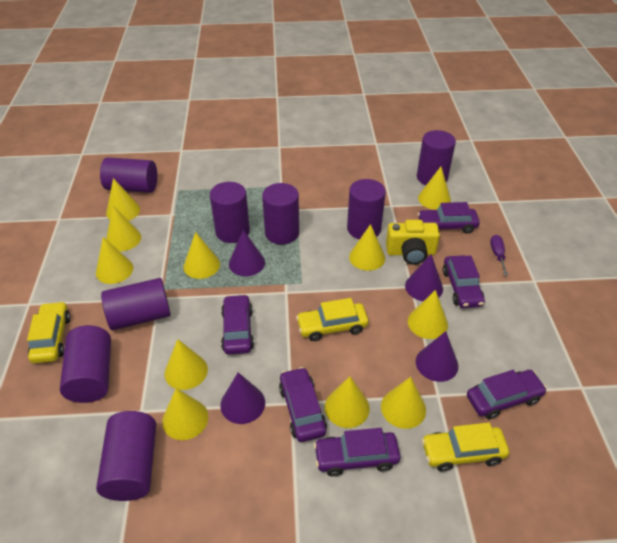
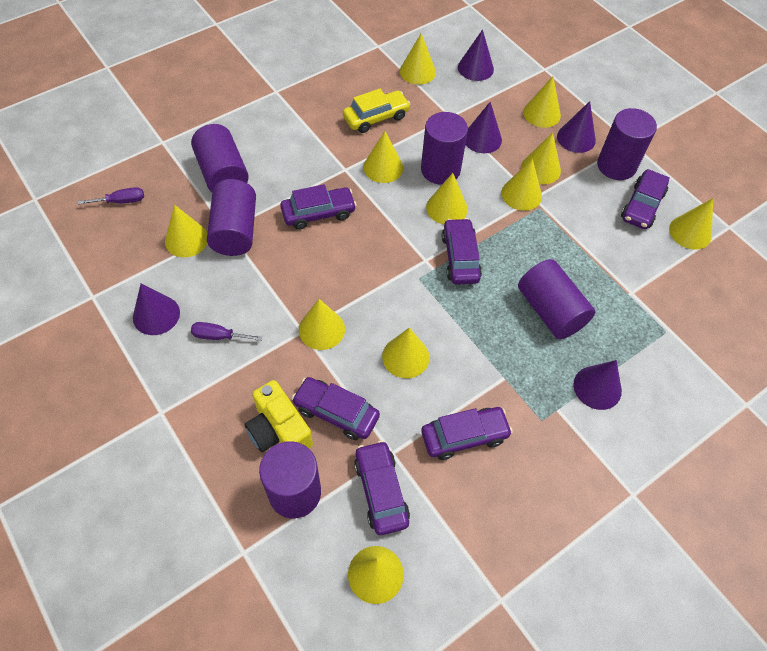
purple cone: 4 -> 5
purple cylinder: 8 -> 6
purple screwdriver: 1 -> 2
yellow car: 3 -> 1

